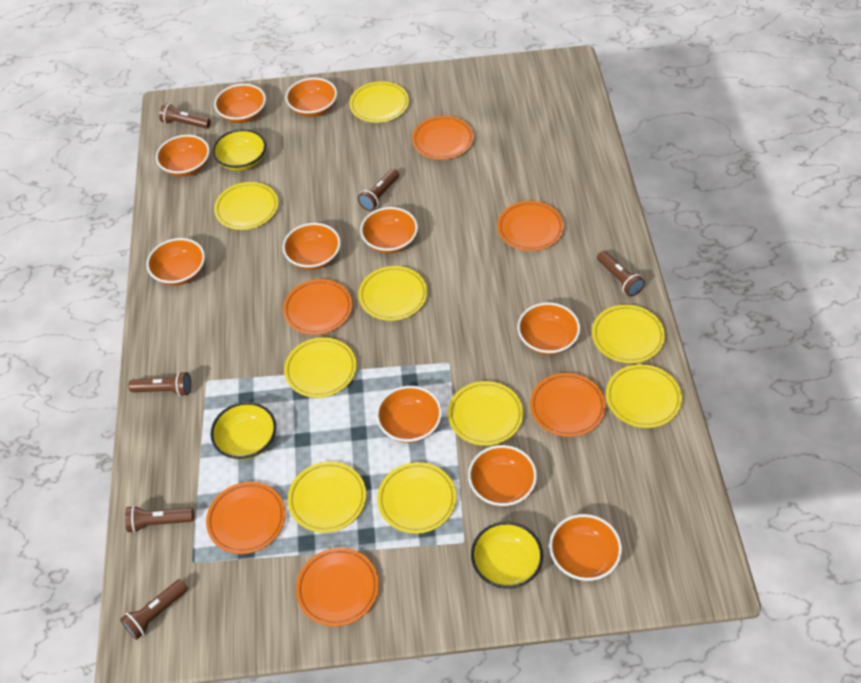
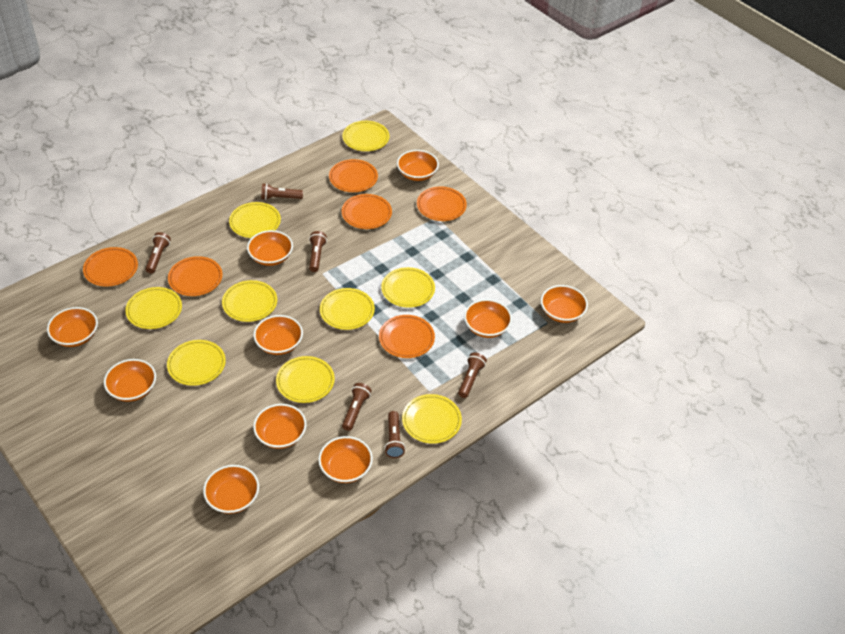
yellow bowl: 3 -> 0

